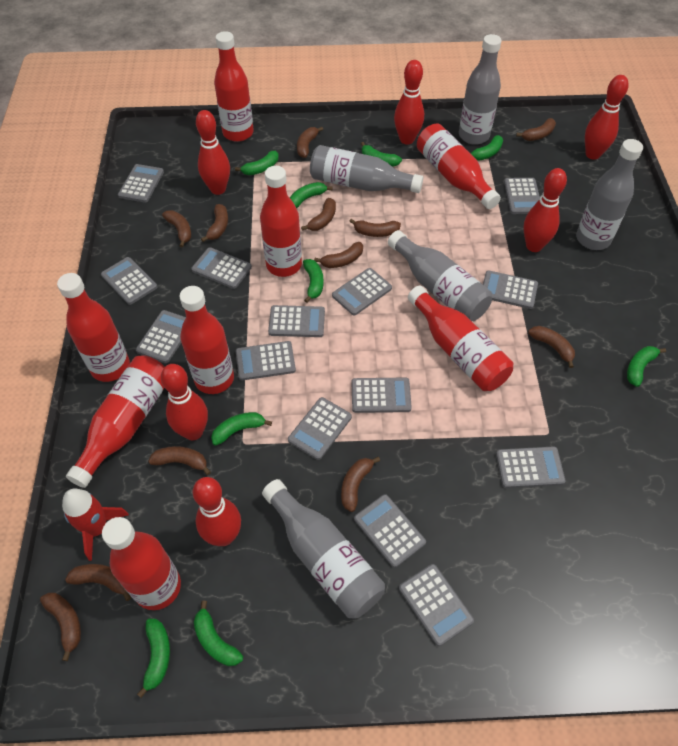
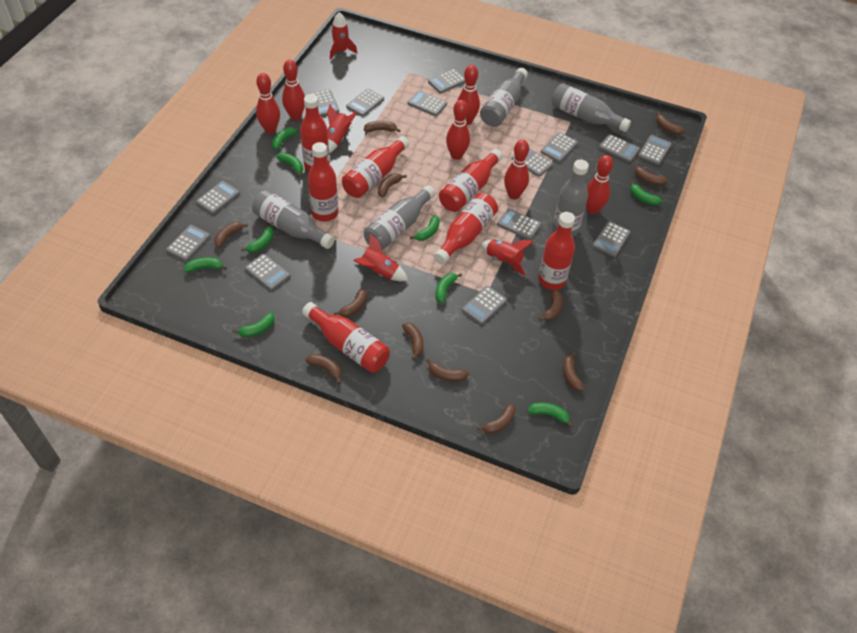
red bottle: 8 -> 7
red rocket: 1 -> 4

